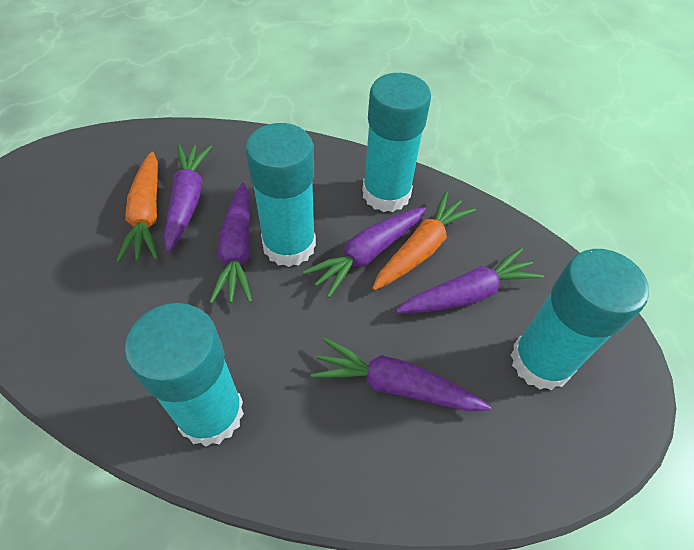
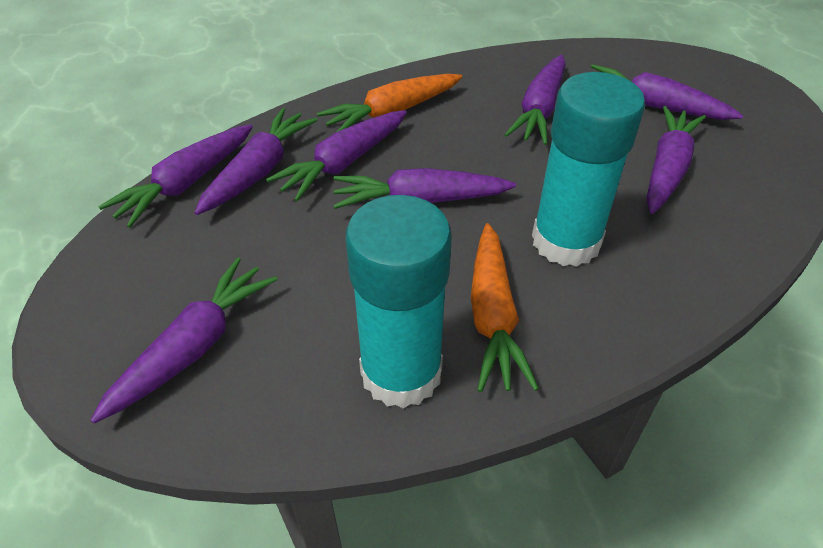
purple carrot: 5 -> 8
turquoise glue stick: 4 -> 2

